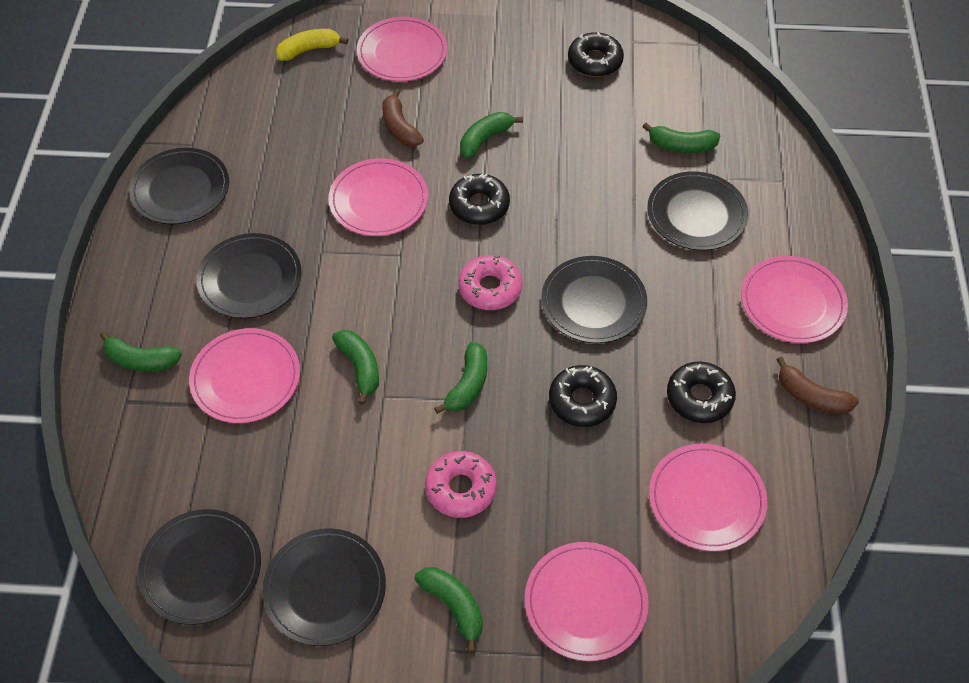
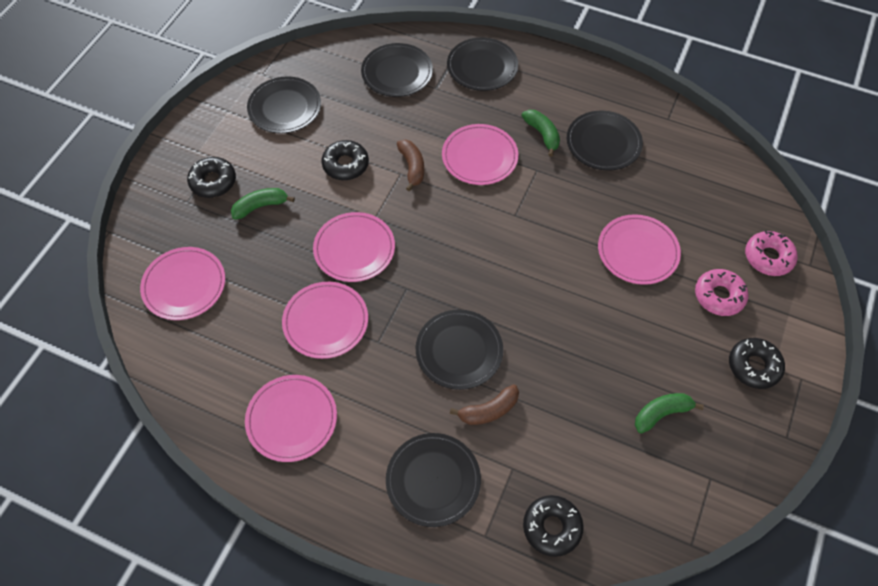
green banana: 6 -> 3
yellow banana: 1 -> 0

